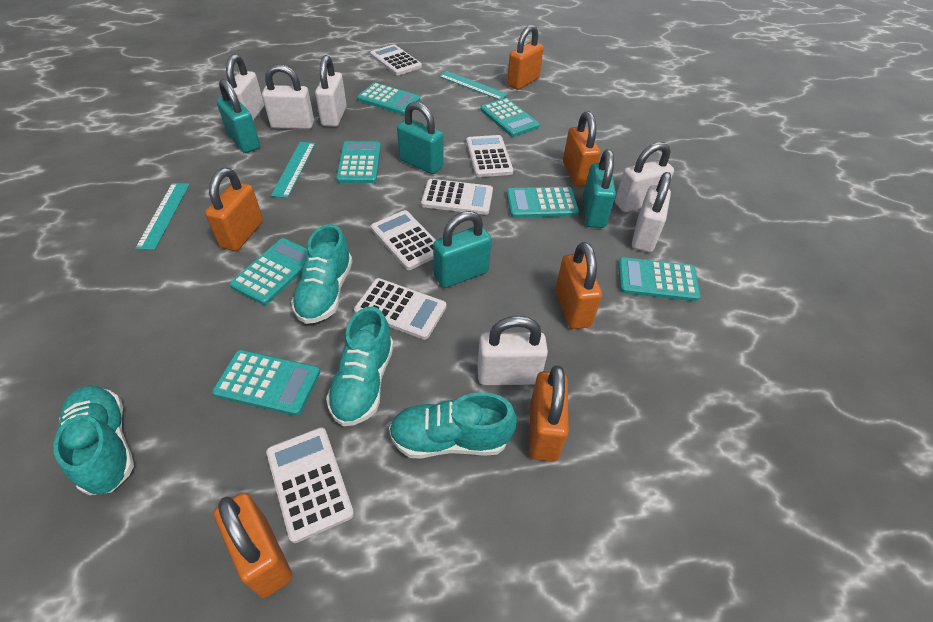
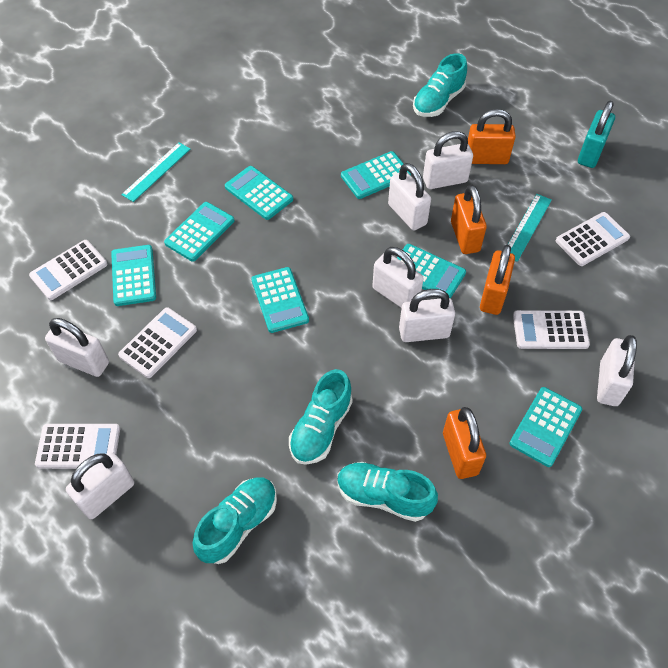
orange padlock: 6 -> 4
turquoise padlock: 4 -> 1
turquoise ruler: 3 -> 2
white calculator: 6 -> 5
white padlock: 6 -> 7

